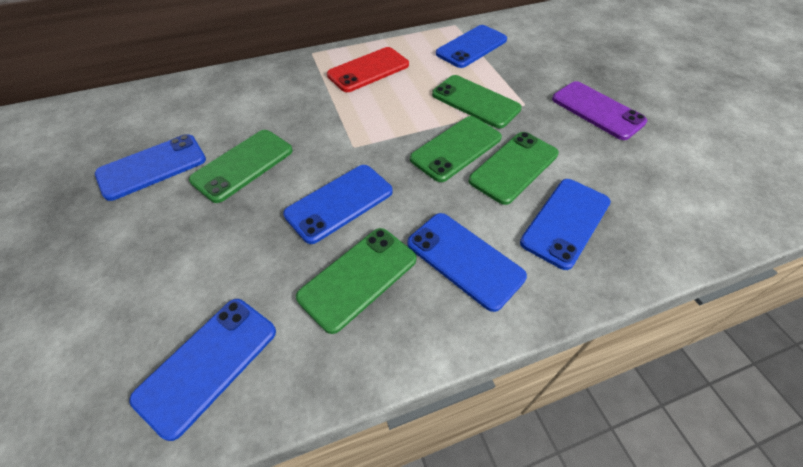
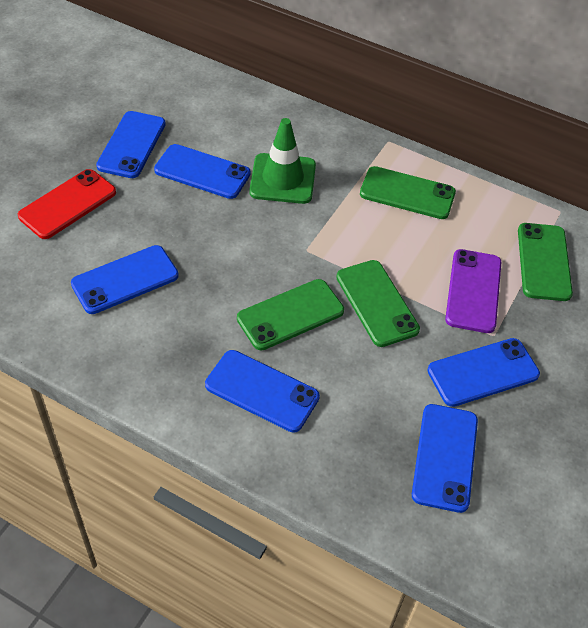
green phone: 5 -> 4
green traffic cone: 0 -> 1

